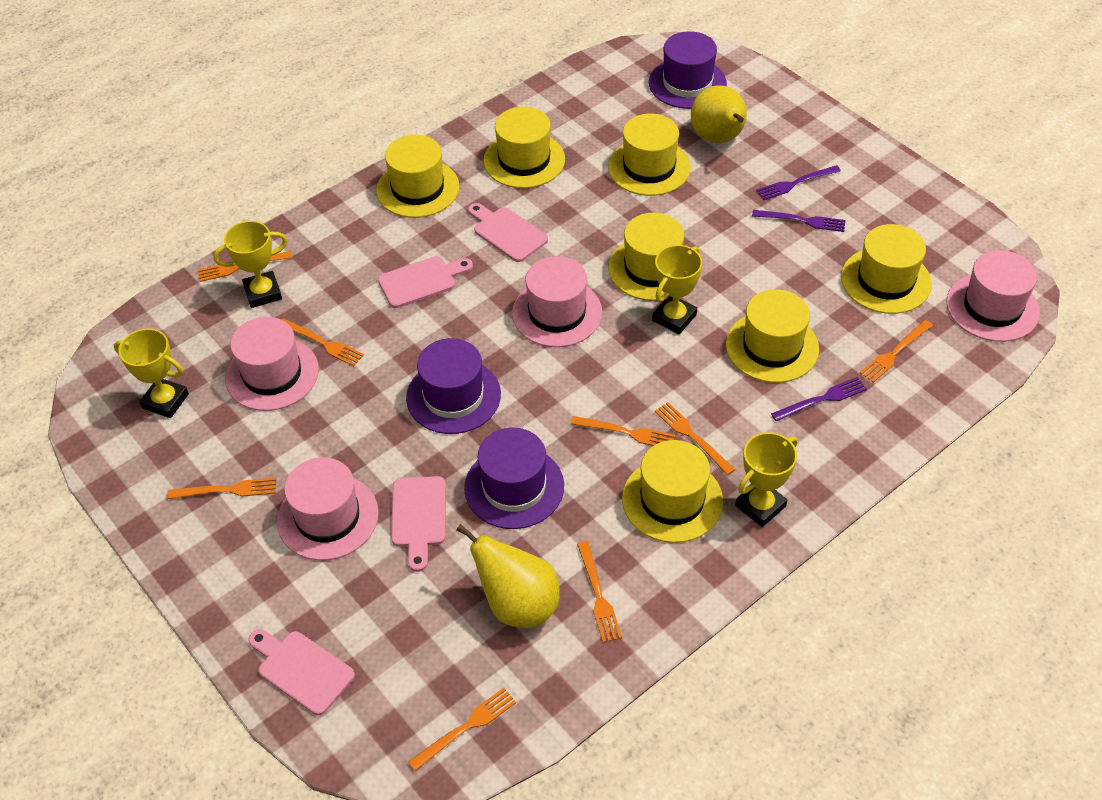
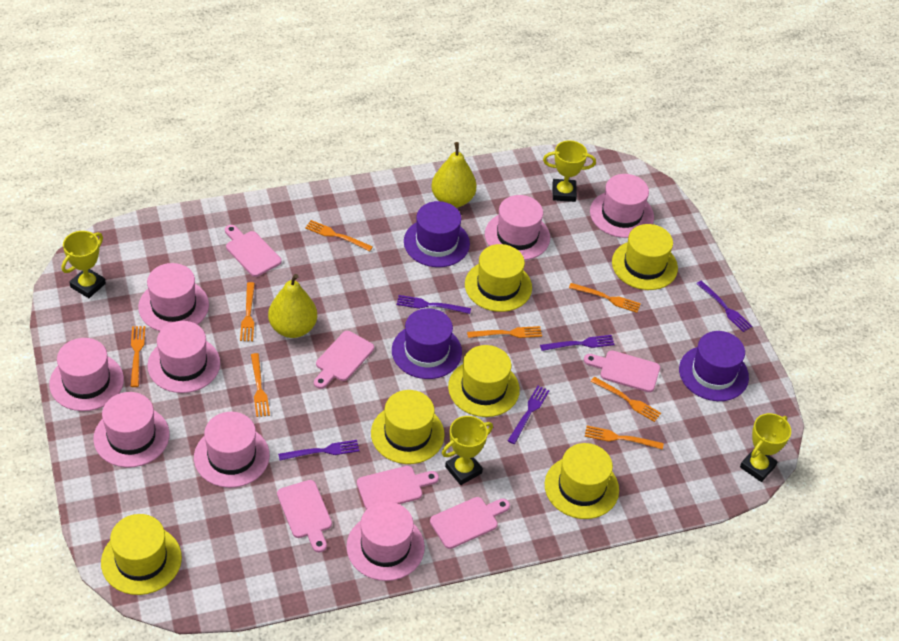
pink cutting board: 4 -> 6
pink hat: 4 -> 8
purple fork: 3 -> 5
yellow hat: 7 -> 6

